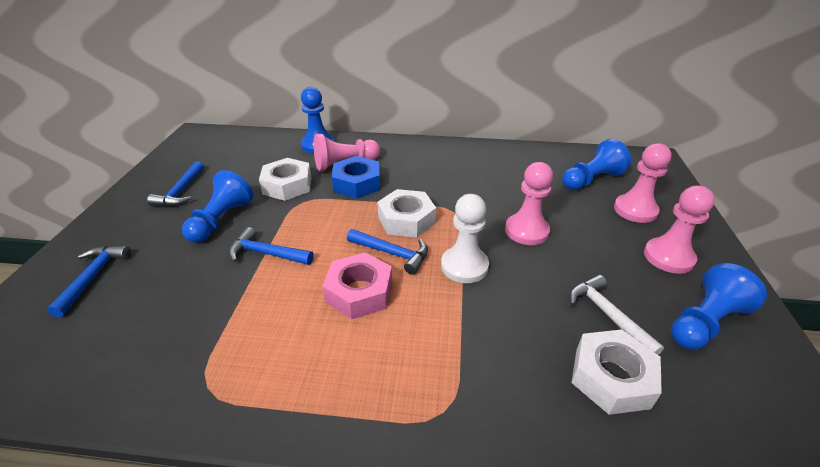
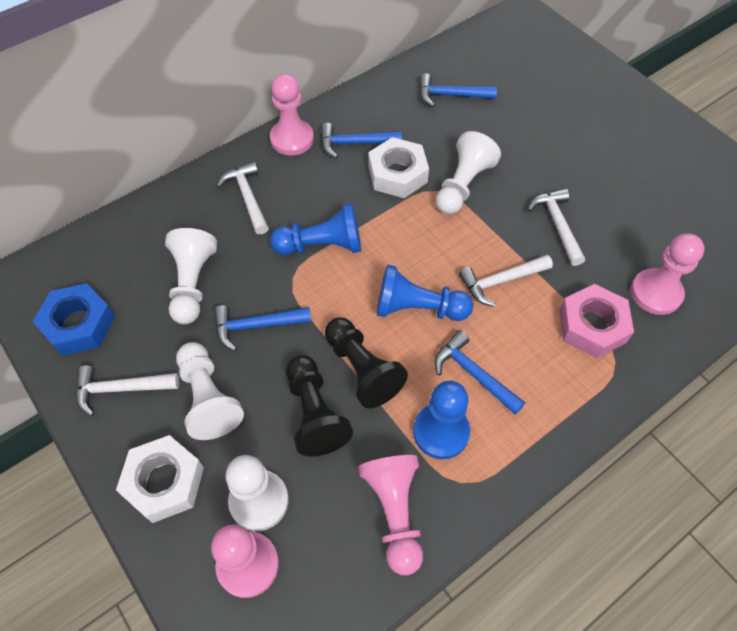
black pawn: 0 -> 2
blue pawn: 4 -> 3
white hammer: 1 -> 4
white nut: 3 -> 2
white pawn: 1 -> 4

